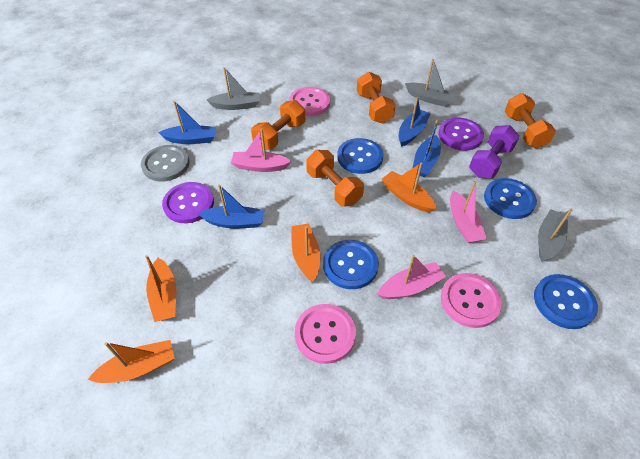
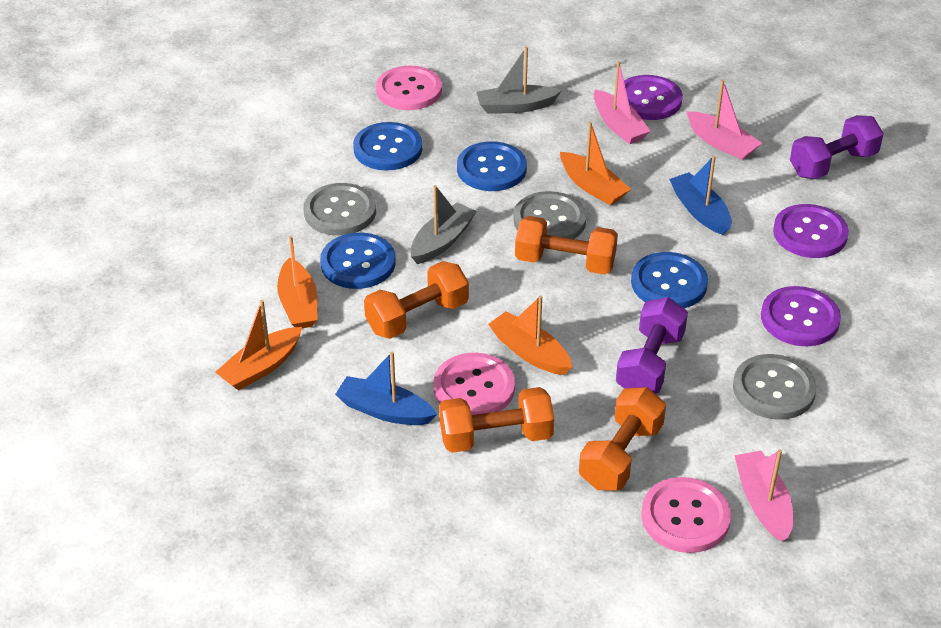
blue boat: 4 -> 2
grey boat: 3 -> 2
grey button: 1 -> 3
purple button: 2 -> 3
purple dumbbell: 1 -> 2

